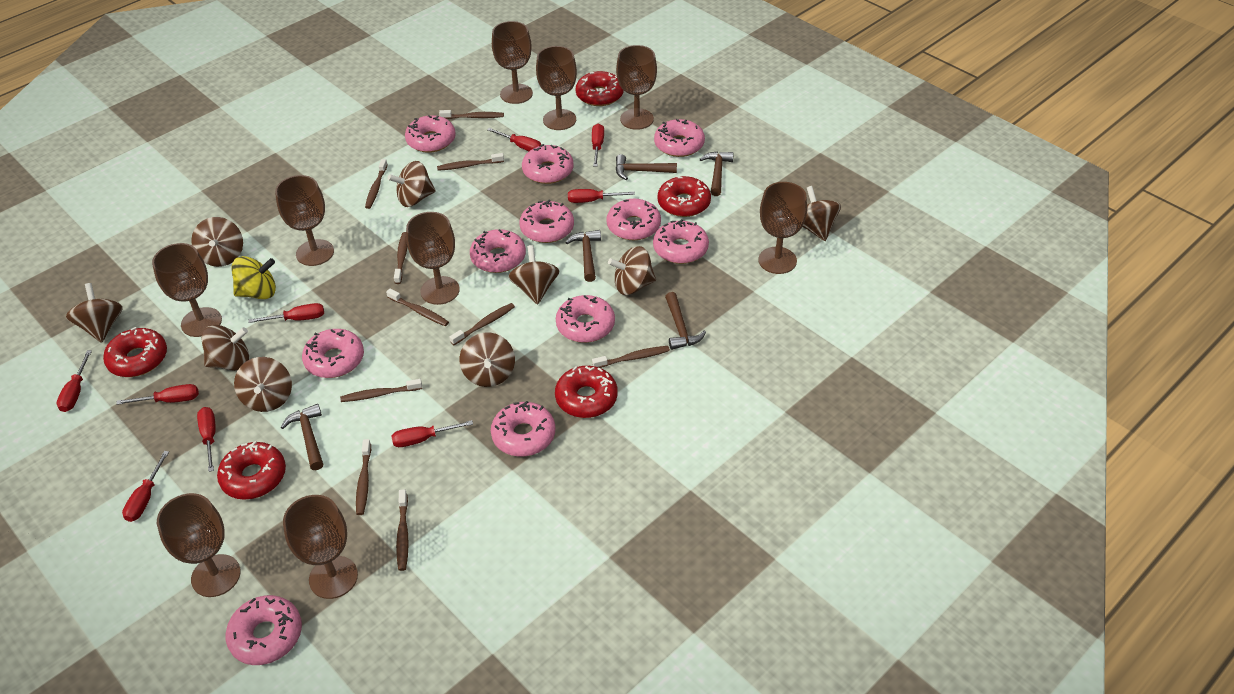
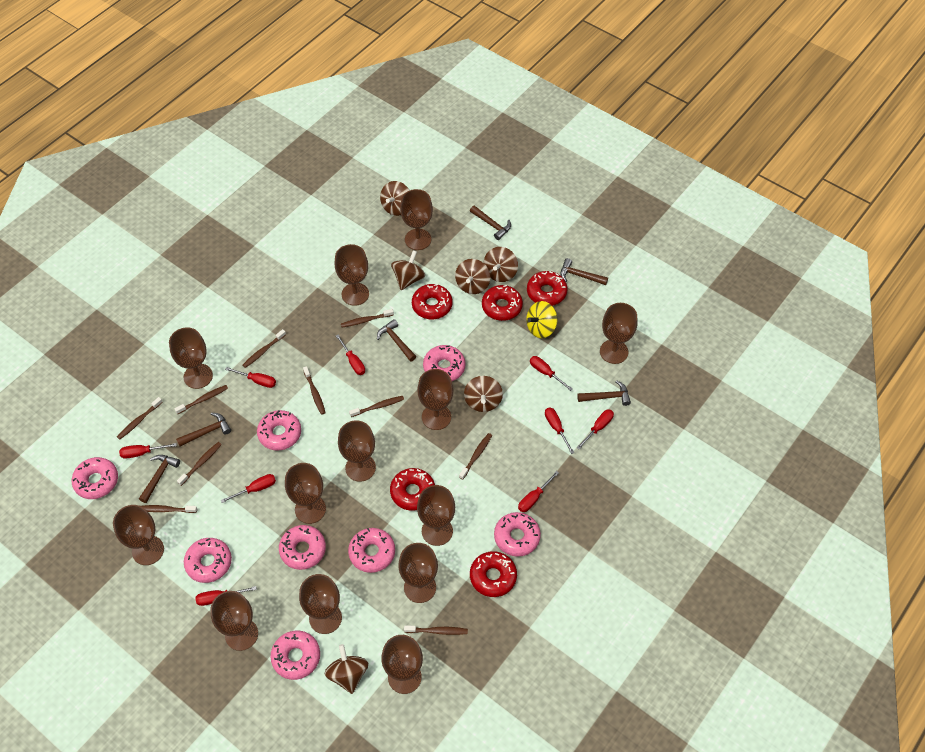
brown goblet: 9 -> 13
brown hammer: 5 -> 6
brown spinning top: 9 -> 6
pink donut: 11 -> 8

